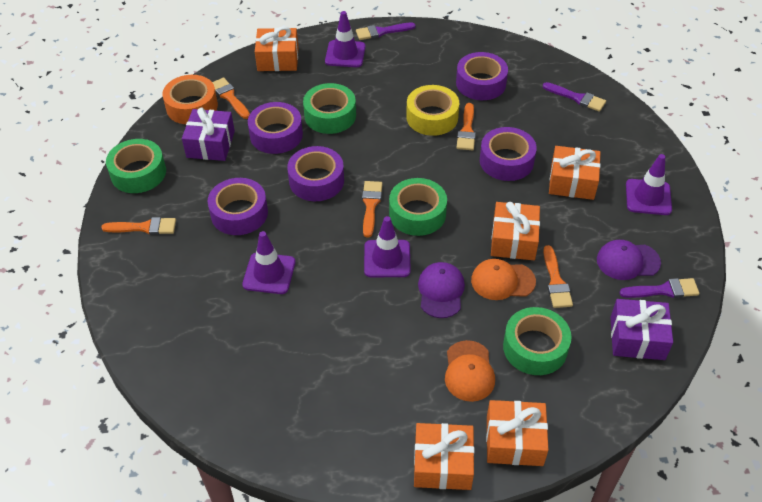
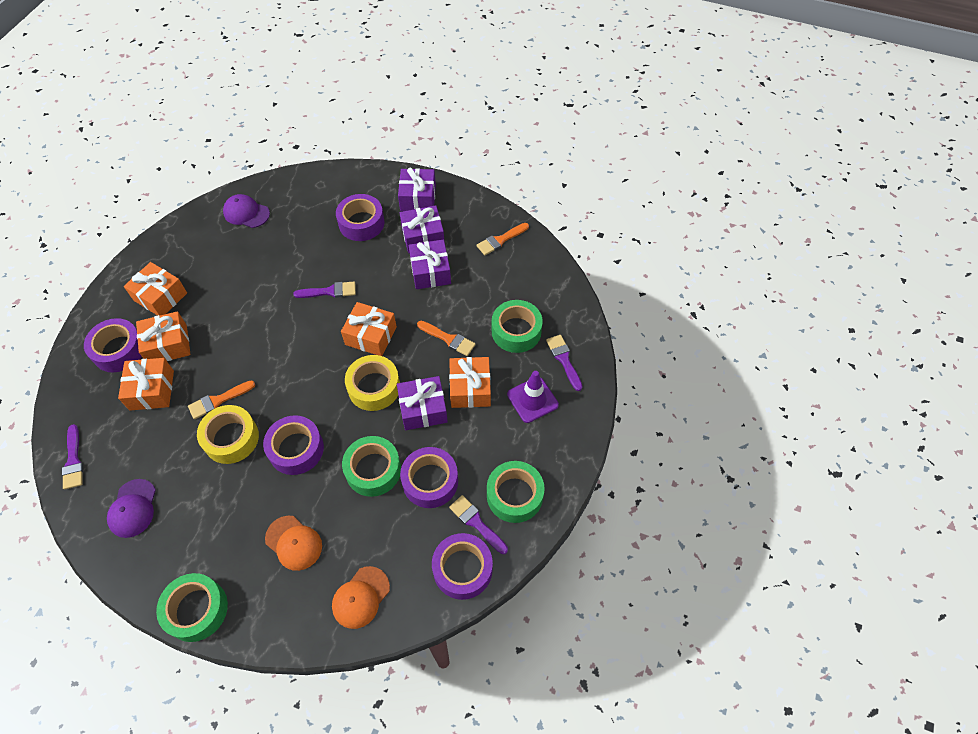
orange brush: 5 -> 3
orange tape: 1 -> 0
purple brush: 3 -> 4
purple gift: 2 -> 4
purple traffic cone: 4 -> 1
yellow tape: 1 -> 2

